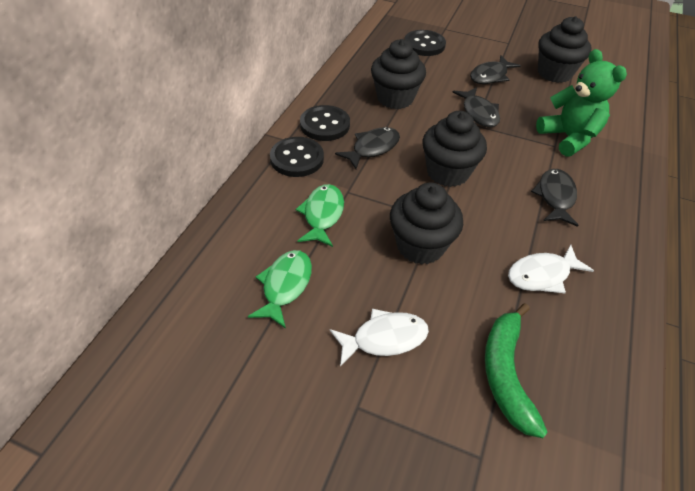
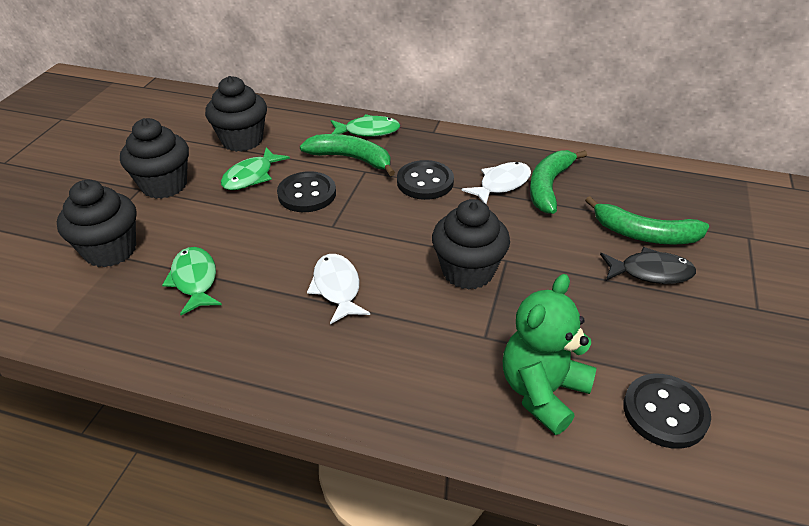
black fish: 4 -> 1
green banana: 1 -> 3
green fish: 2 -> 3

